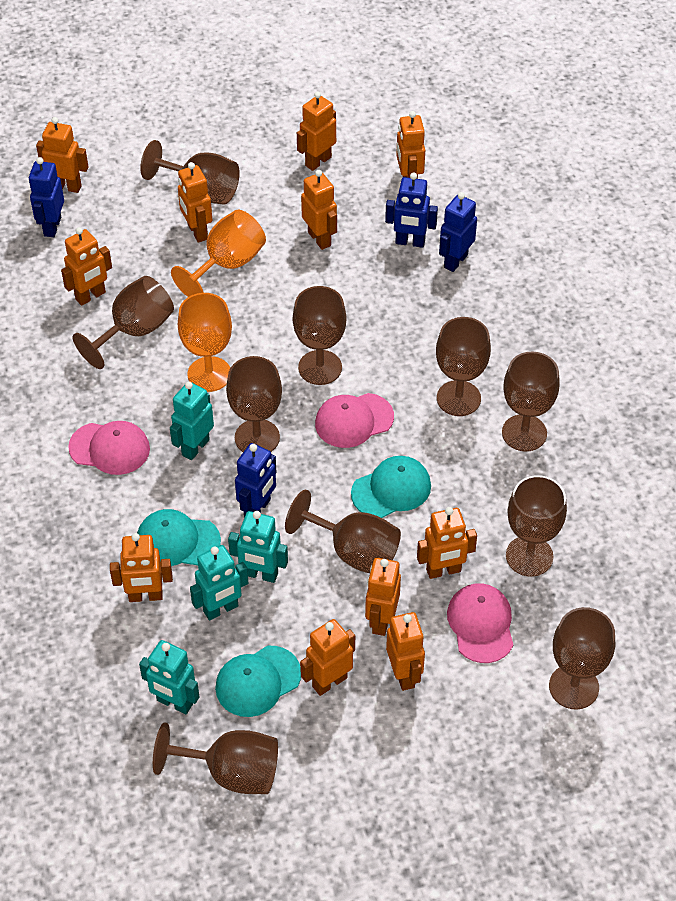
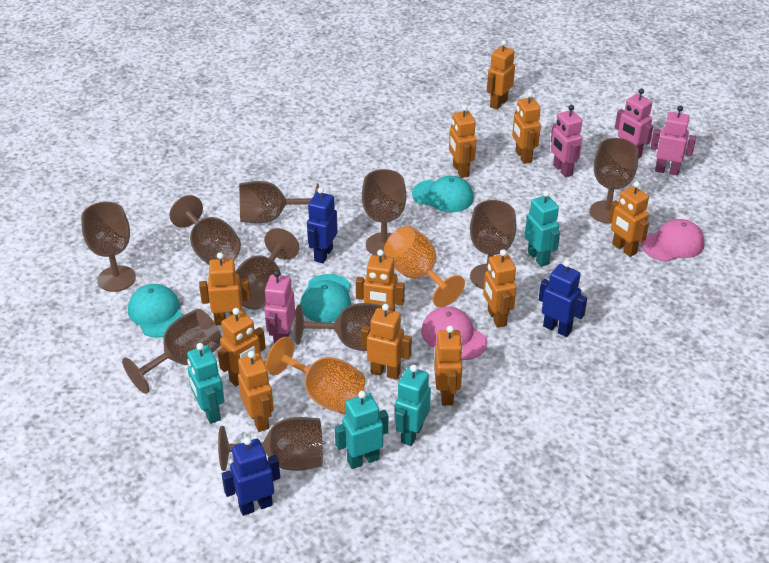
blue robot: 4 -> 3
pink cap: 3 -> 2
pink robot: 0 -> 4

